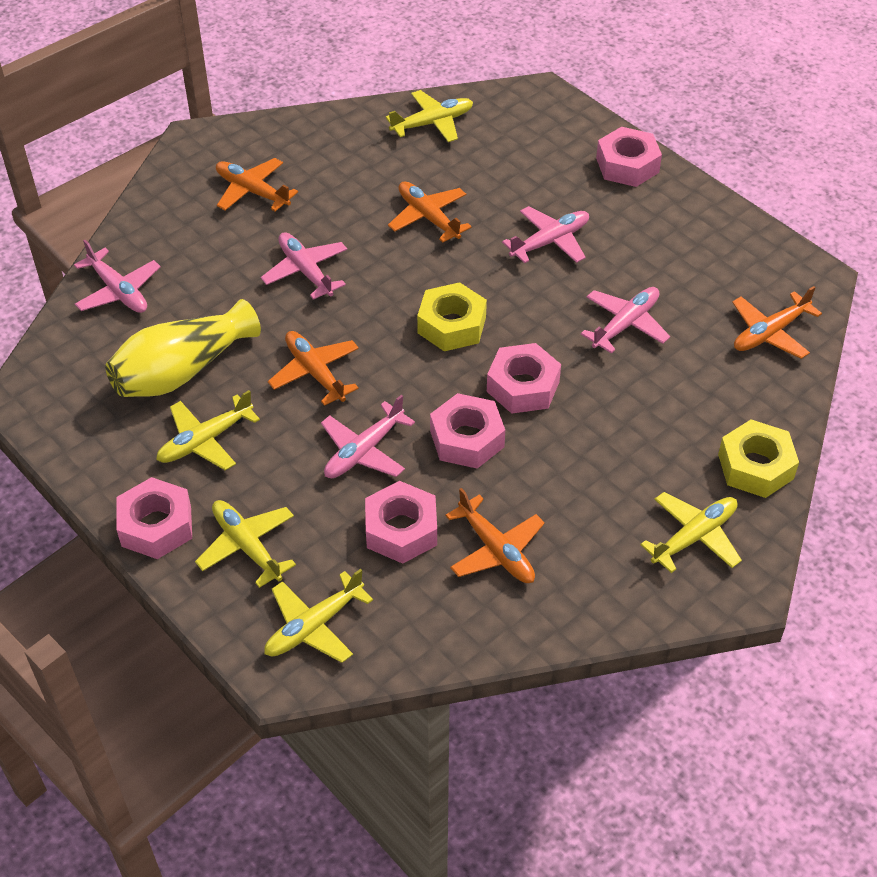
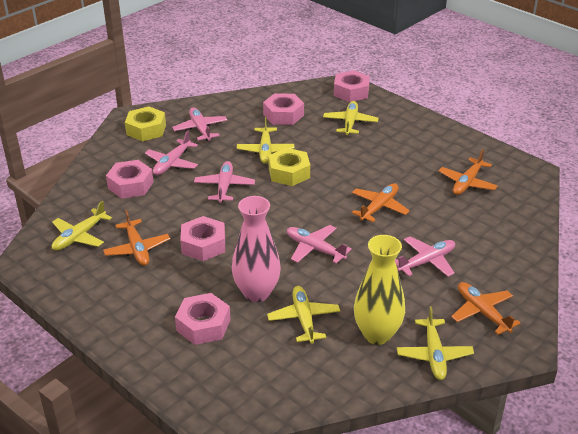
orange plane: 5 -> 4
pink vase: 0 -> 1

